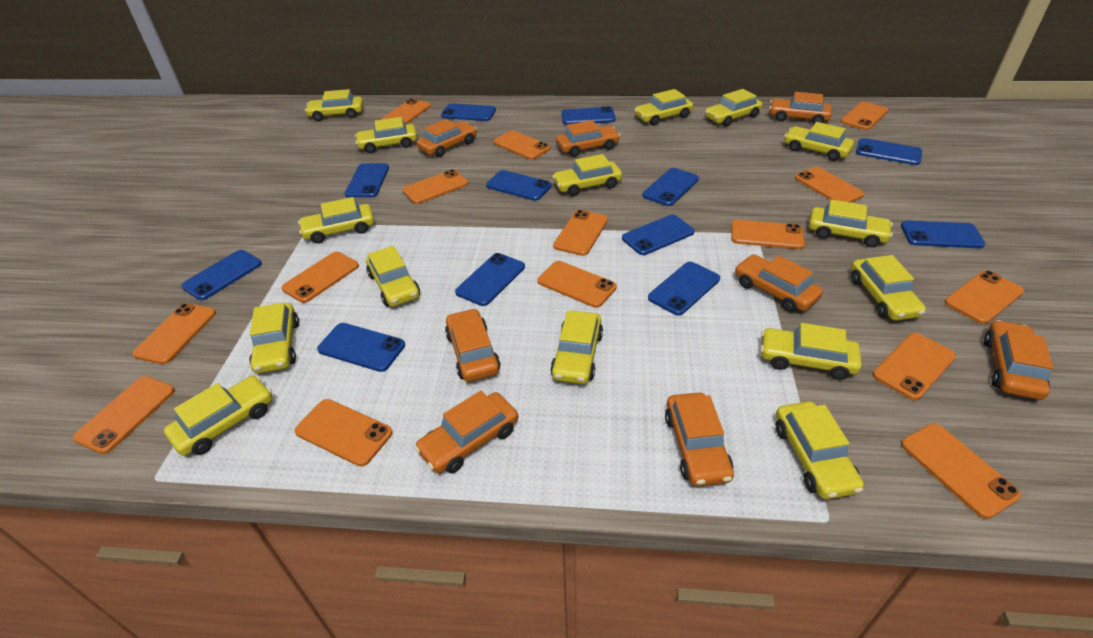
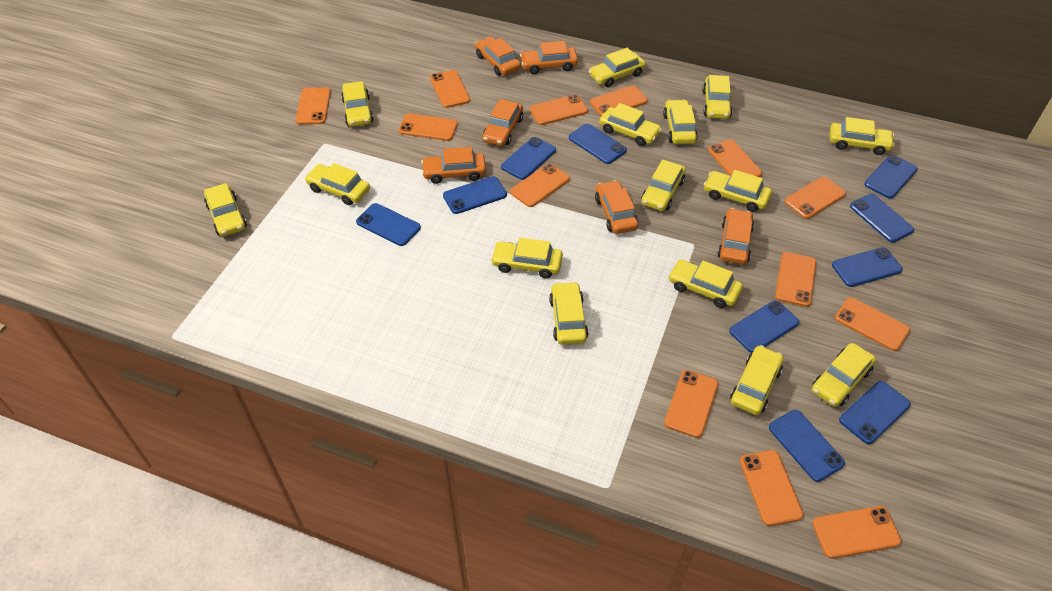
blue phone: 12 -> 10
orange car: 8 -> 6
orange phone: 15 -> 13

